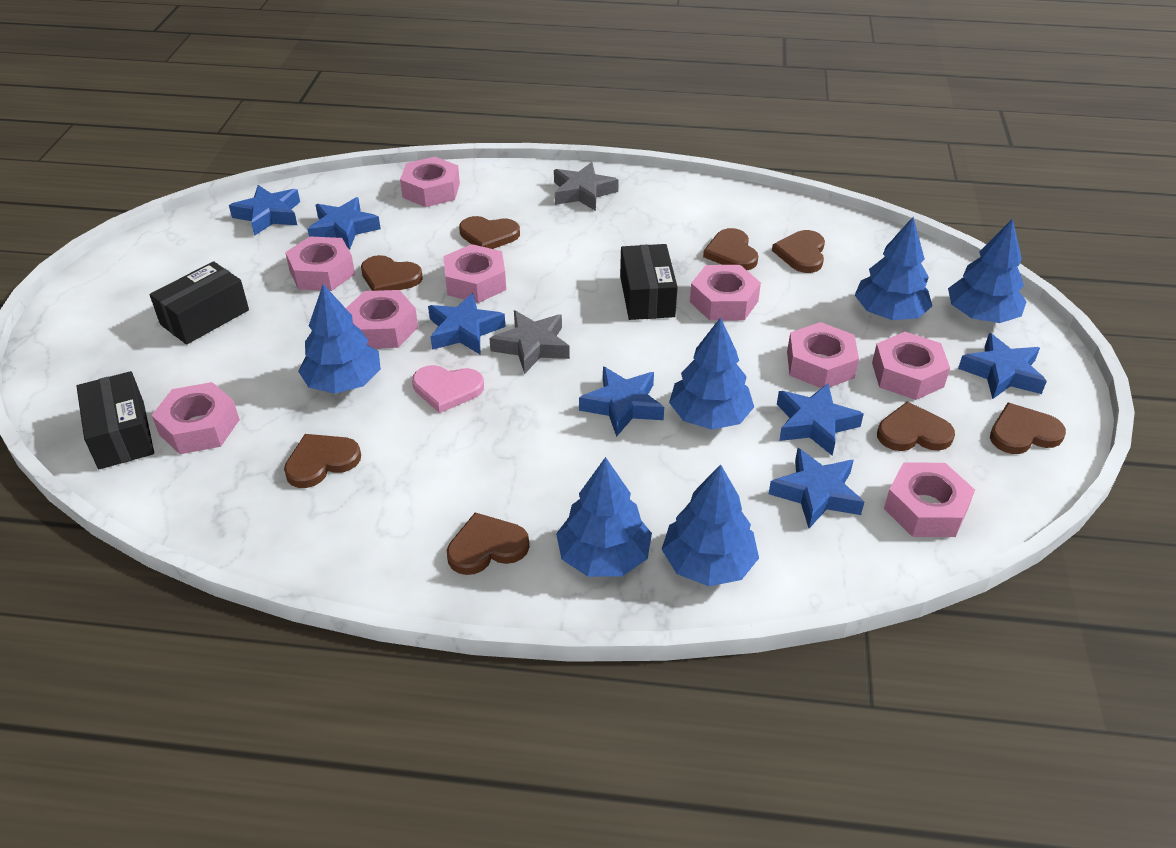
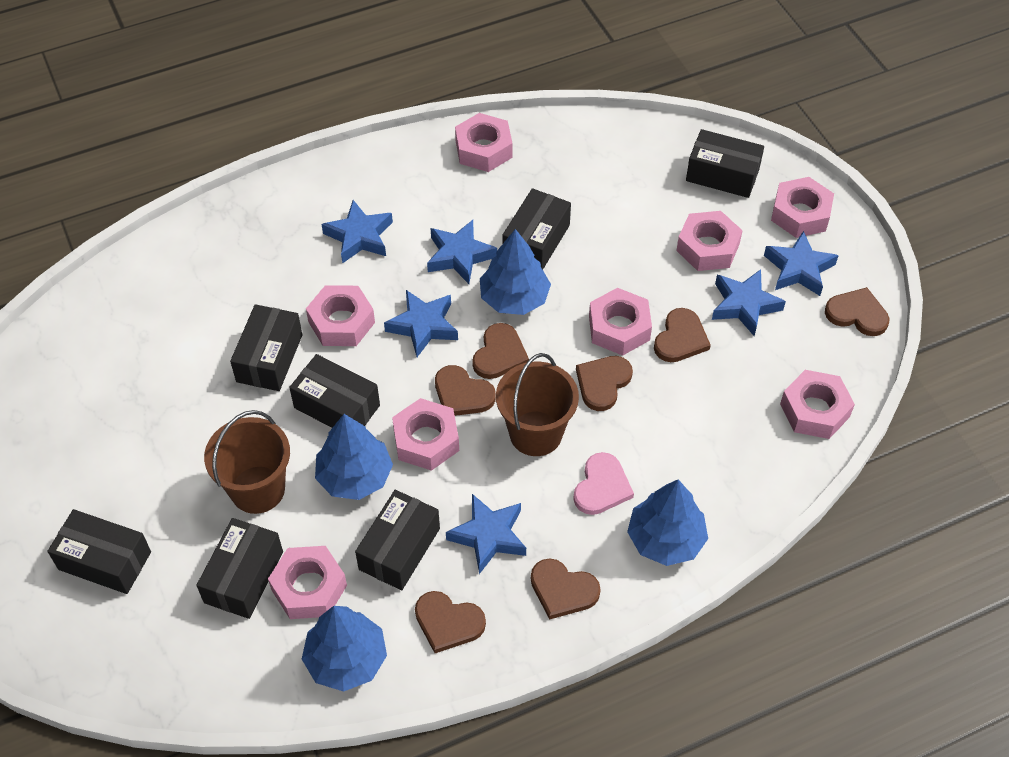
black box: 3 -> 7
blue star: 7 -> 6
blue tree: 6 -> 4
brown bucket: 0 -> 2
brown heart: 8 -> 7
grey star: 2 -> 0
pink nut: 9 -> 8

